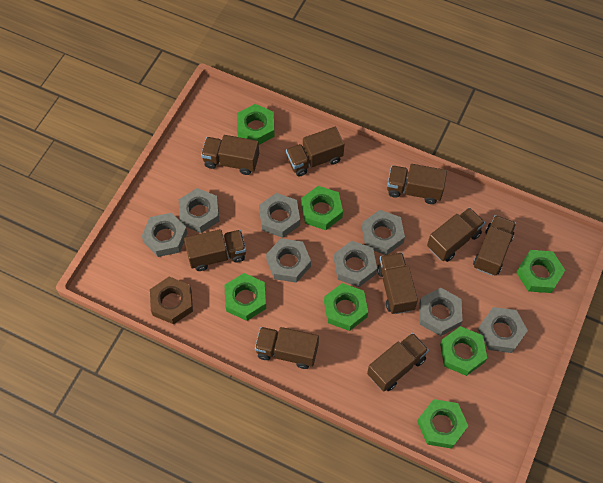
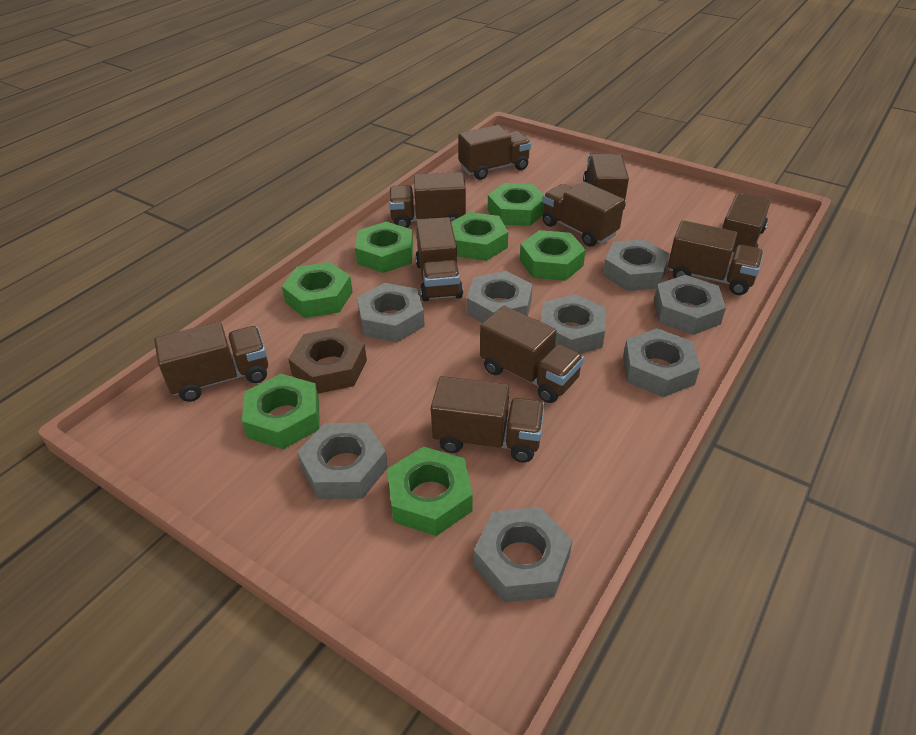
brown truck: 9 -> 10

